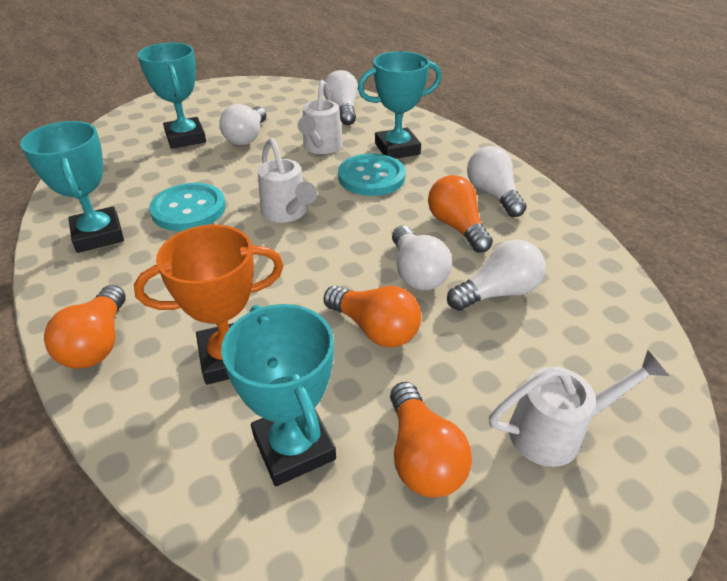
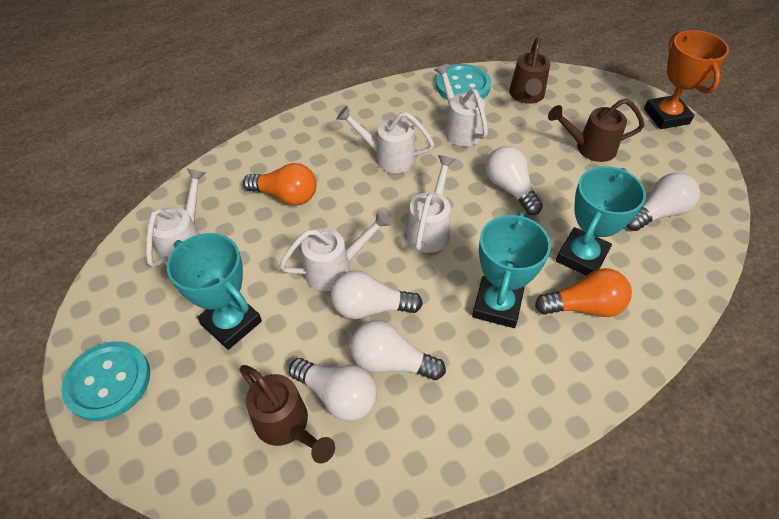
brown watering can: 0 -> 3
orange light bulb: 4 -> 2
turquoise trophy: 4 -> 3
white watering can: 3 -> 5

